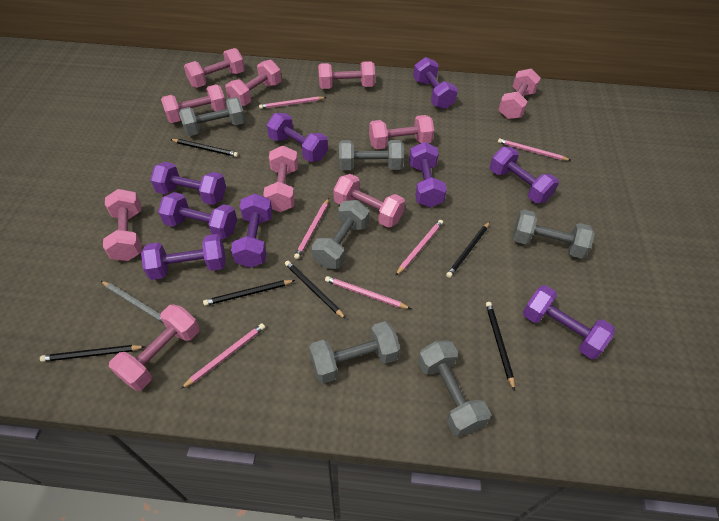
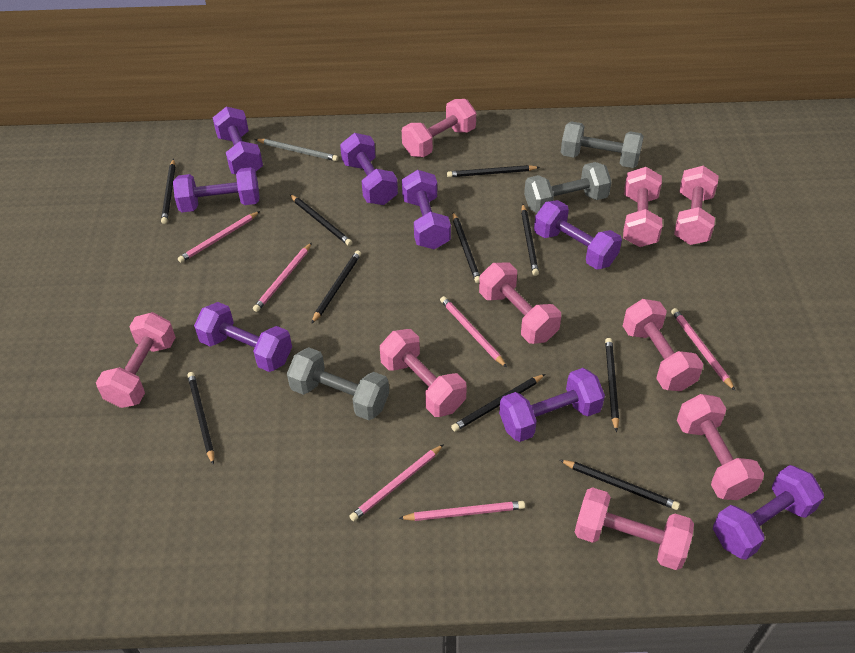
black pencil: 6 -> 10
grey dumbbell: 6 -> 3
pink dumbbell: 10 -> 9
purple dumbbell: 9 -> 8

